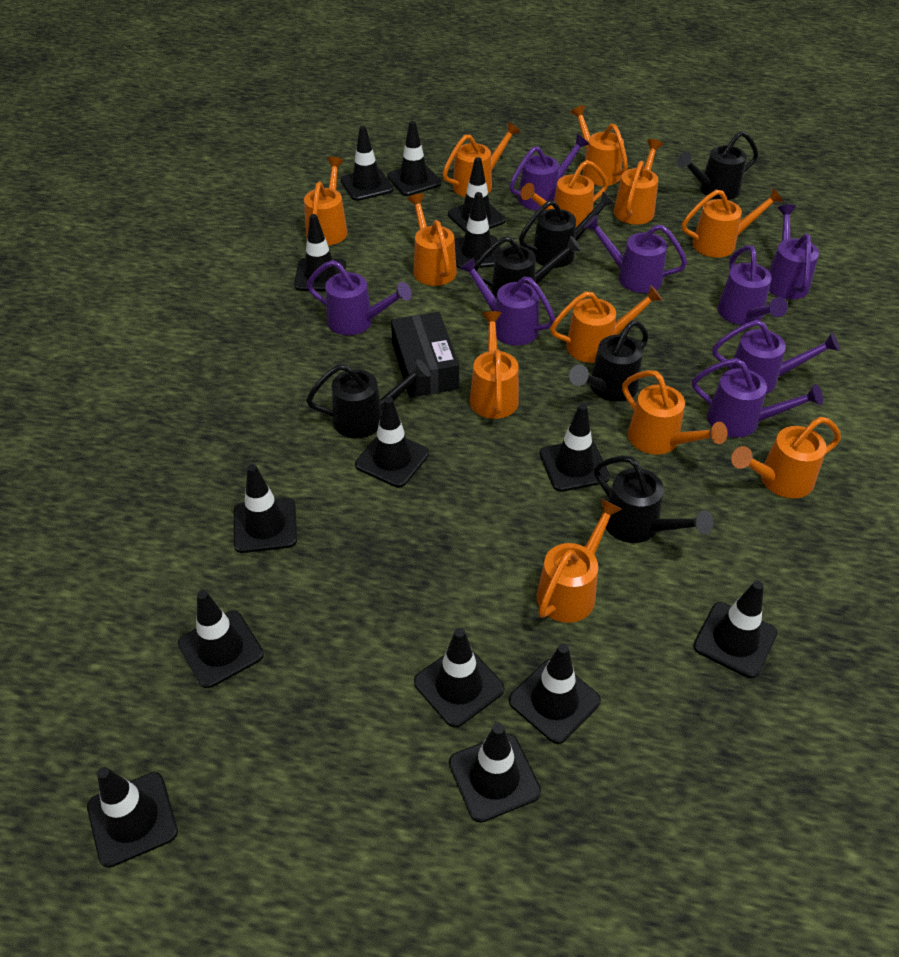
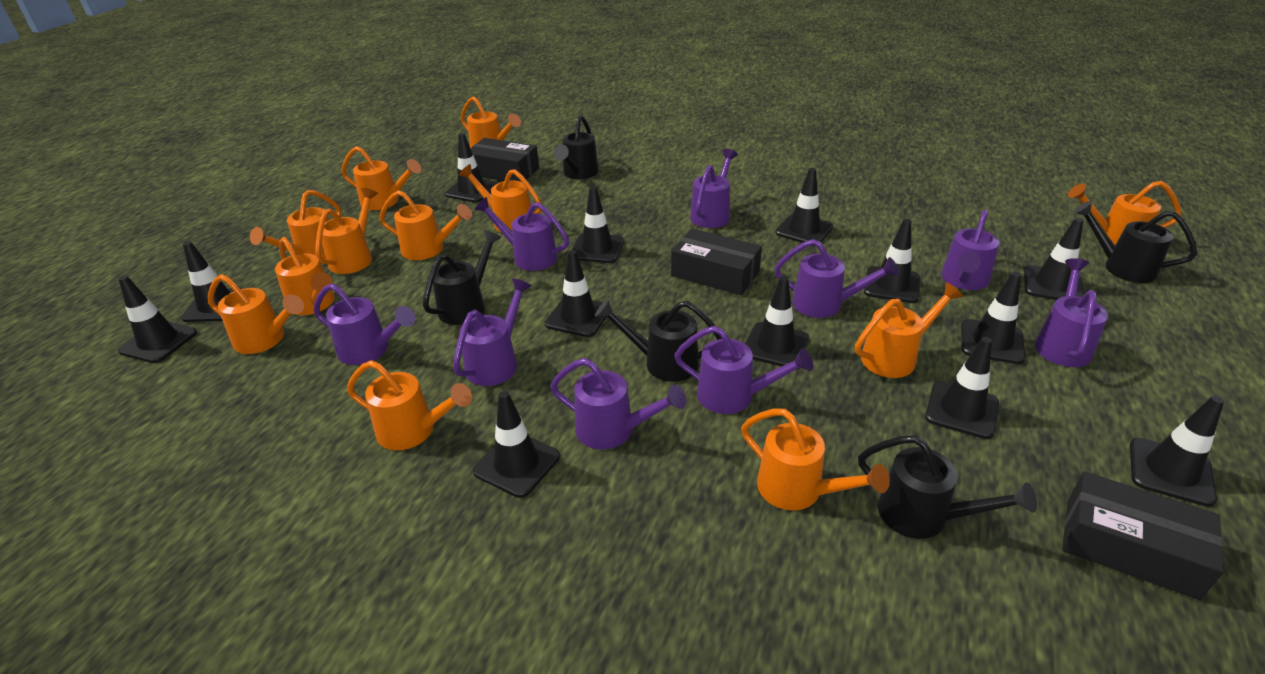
black box: 1 -> 3
black traffic cone: 14 -> 13
black watering can: 6 -> 5
purple watering can: 8 -> 9

